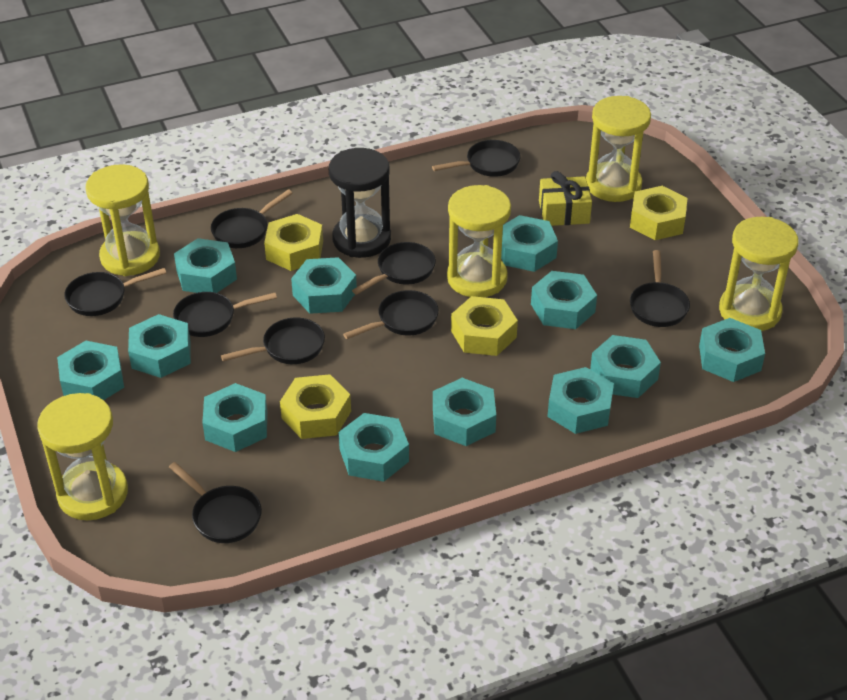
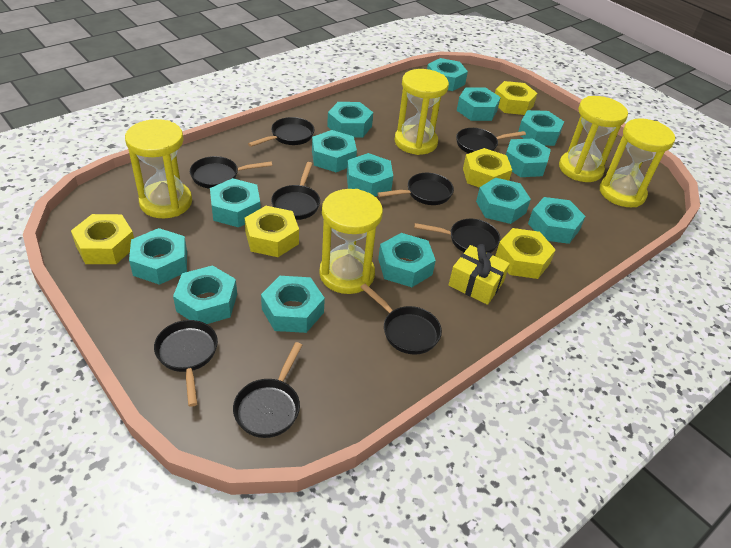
black hourglass: 1 -> 0
turquoise nut: 12 -> 14
yellow nut: 4 -> 5

